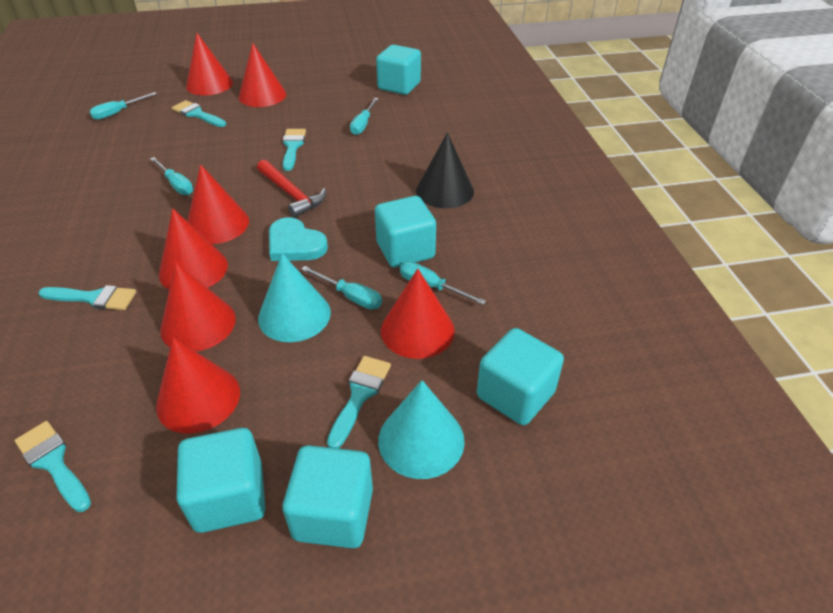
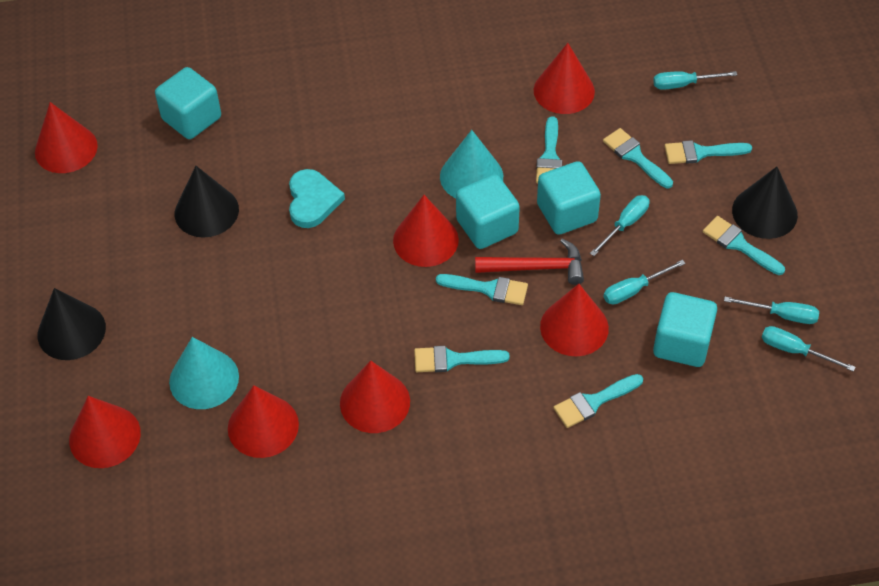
black cone: 1 -> 3
turquoise brush: 5 -> 7
turquoise cube: 5 -> 4

